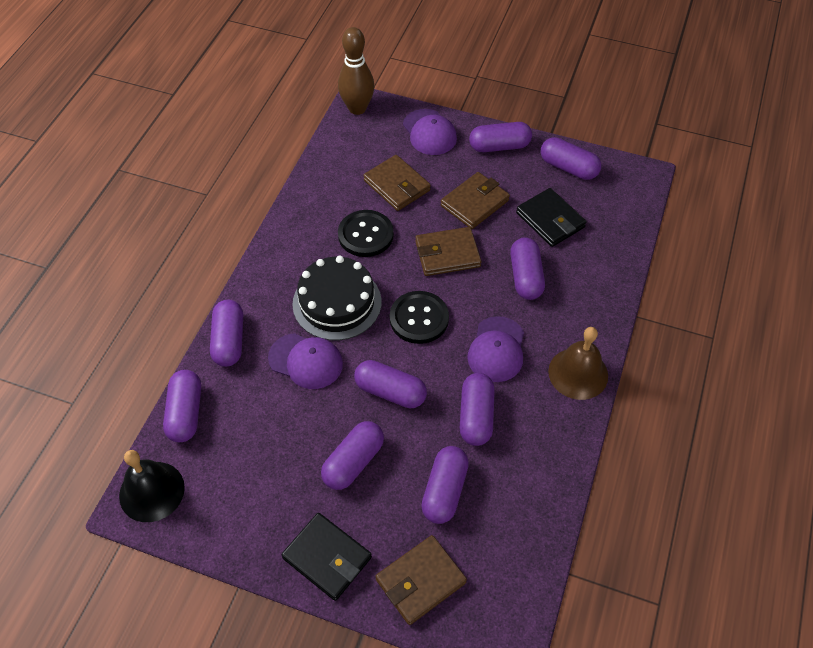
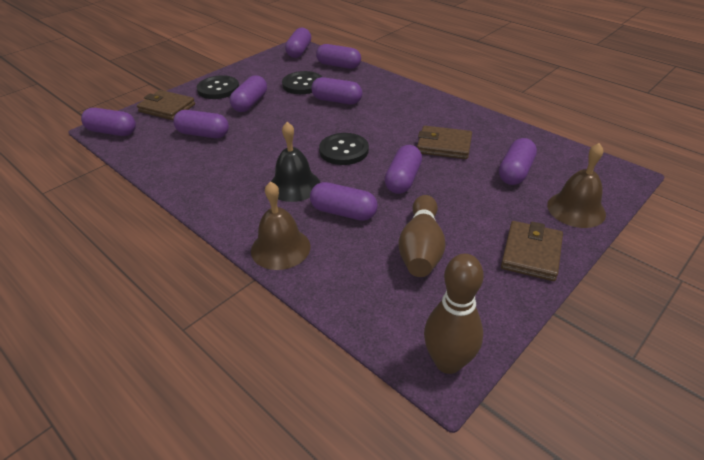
black button: 2 -> 3
black cake: 1 -> 0
black wallet: 2 -> 0
brown bell: 1 -> 2
brown bowling pin: 1 -> 2
brown wallet: 4 -> 3
purple cap: 3 -> 0

